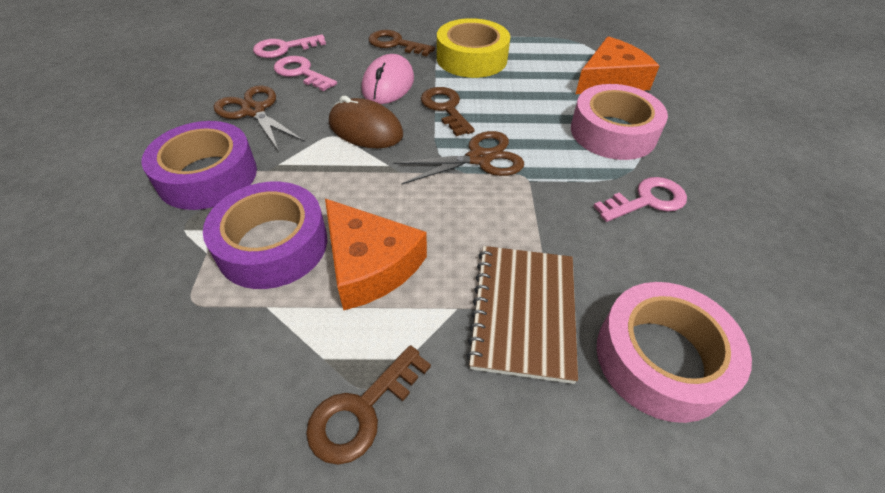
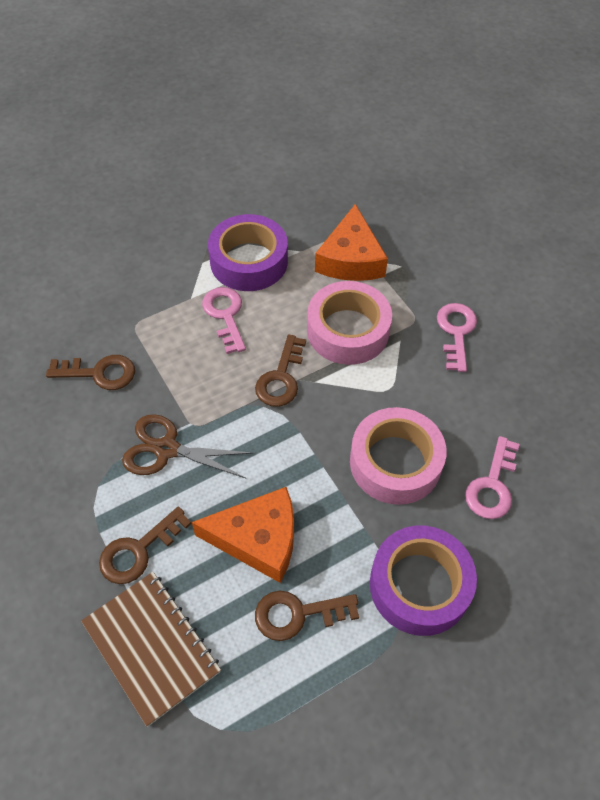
brown key: 3 -> 4
brown mouse: 1 -> 0
brown scissors: 2 -> 1
pink mouse: 1 -> 0
yellow tape: 1 -> 0

